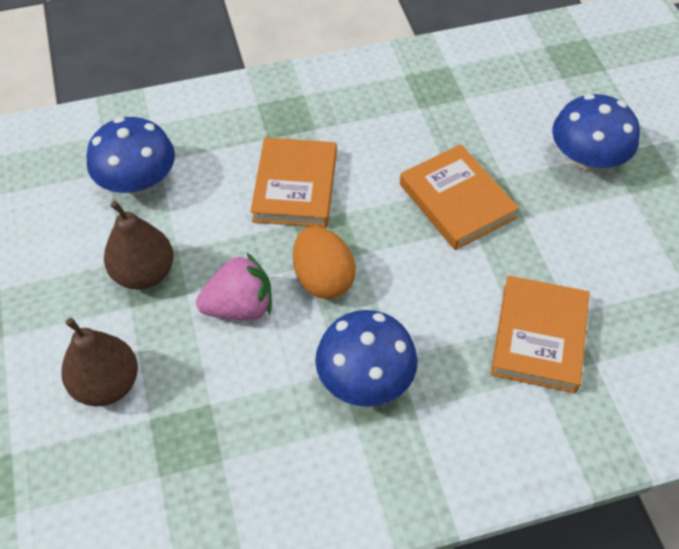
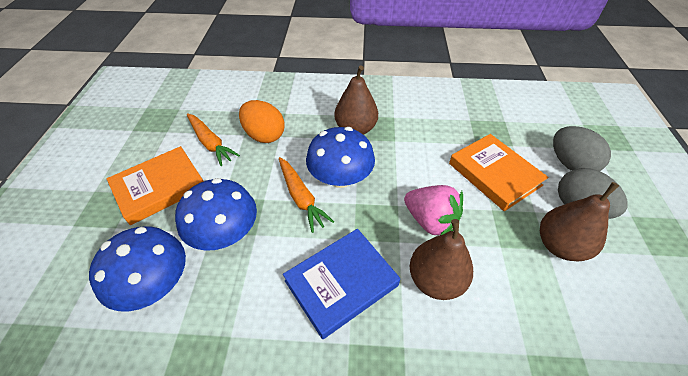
blue book: 0 -> 1
brown pear: 2 -> 3
grey egg: 0 -> 2
orange book: 3 -> 2
orange carrot: 0 -> 2

